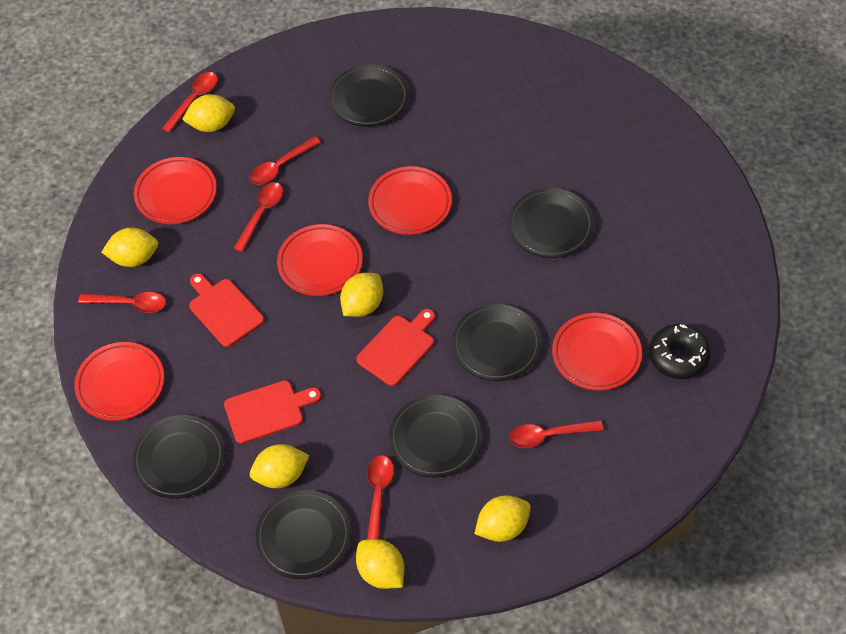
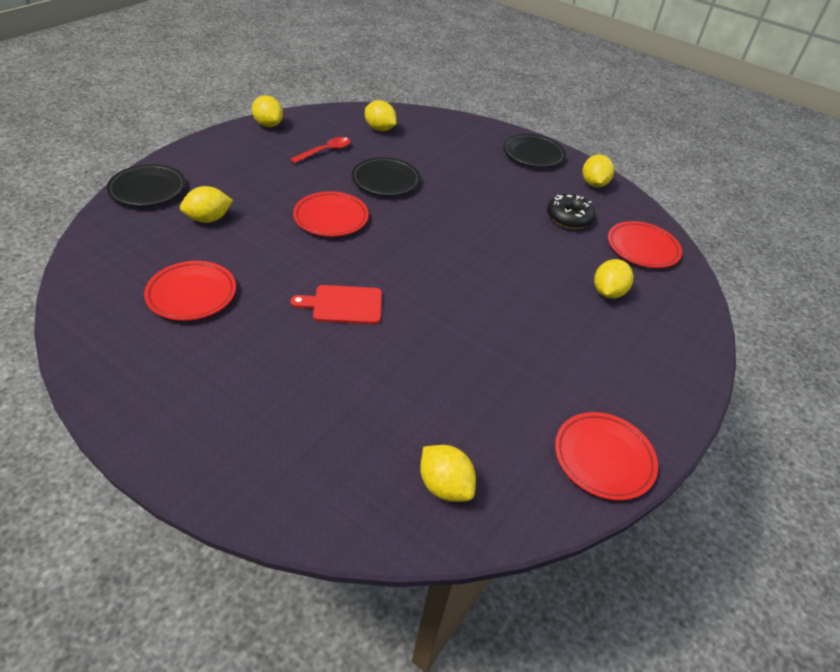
black plate: 6 -> 3
red cutting board: 3 -> 1
red plate: 5 -> 4
red spoon: 6 -> 1

